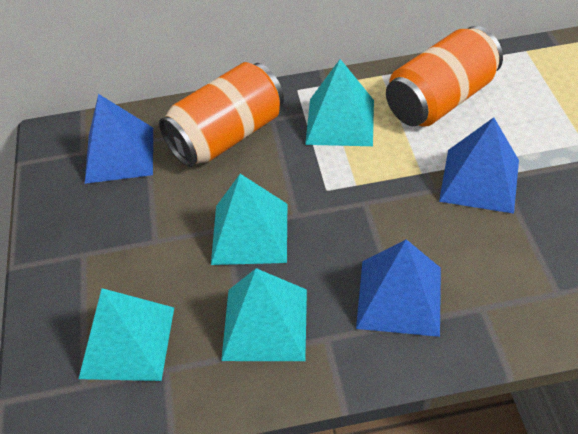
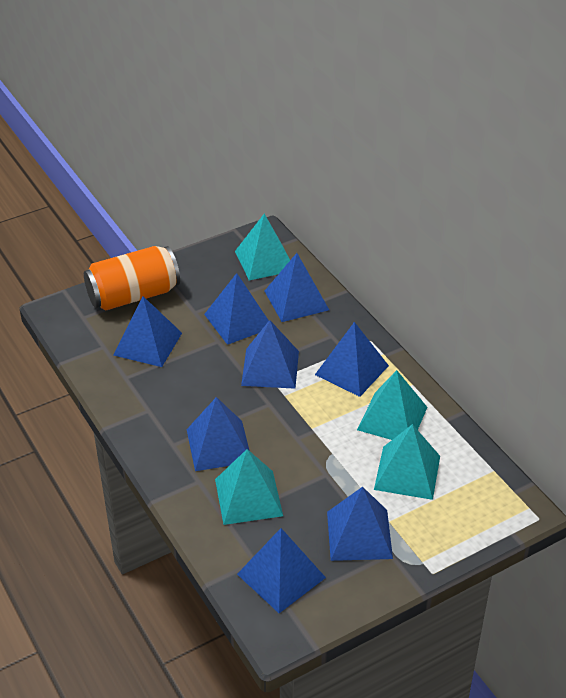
blue pyramid: 3 -> 8
orange can: 2 -> 1

